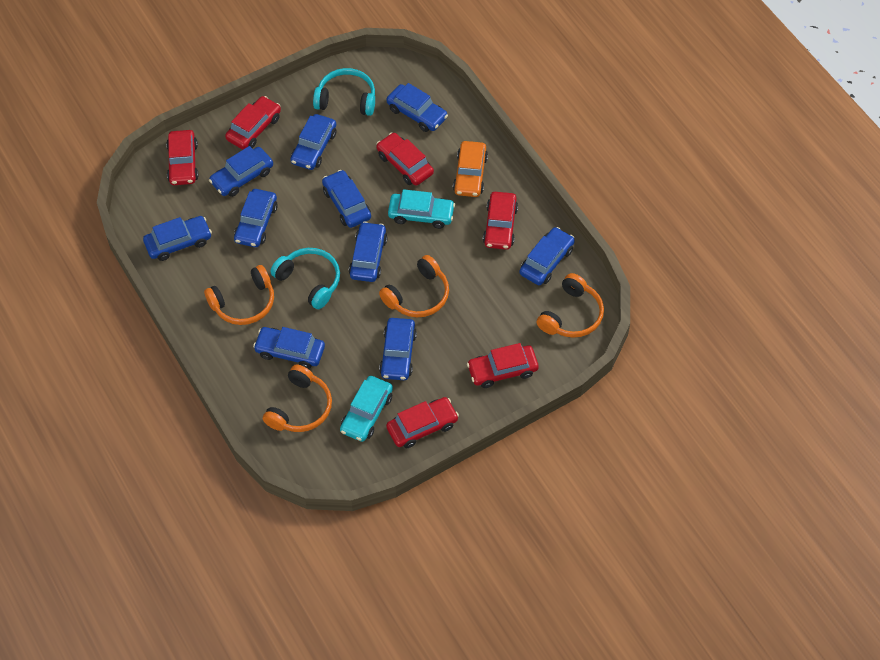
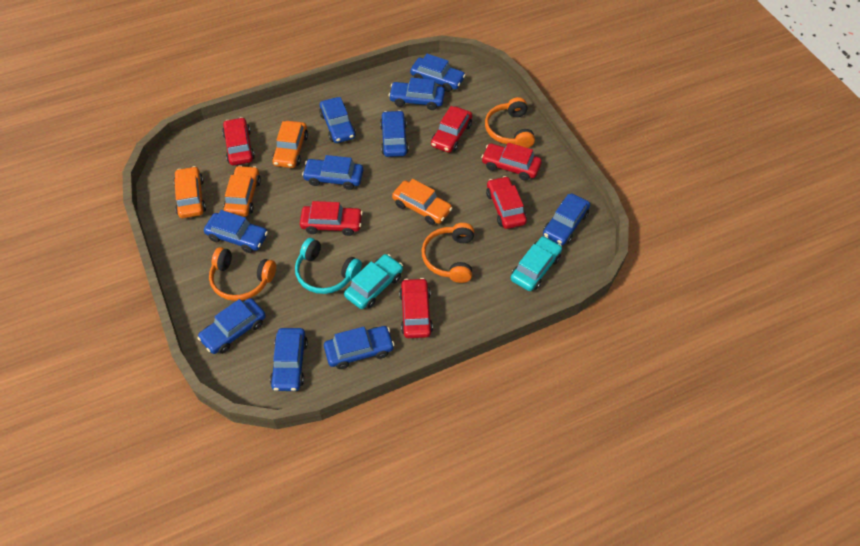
orange car: 1 -> 4
orange headphones: 4 -> 3
turquoise headphones: 2 -> 1

